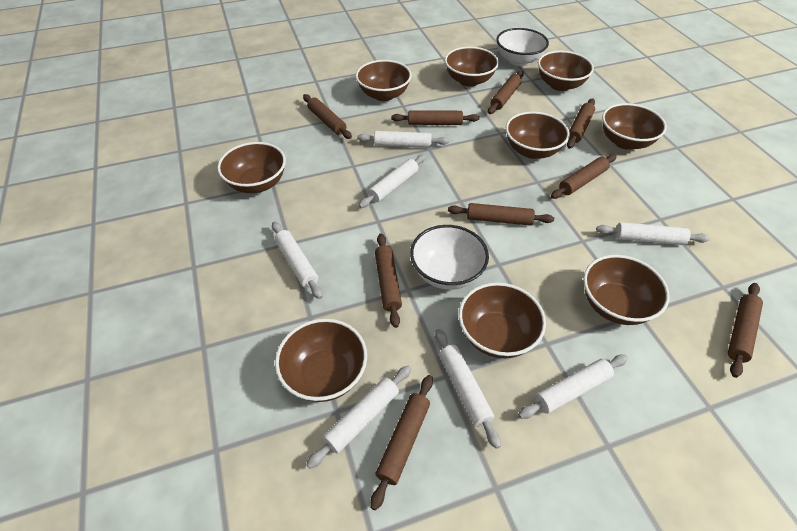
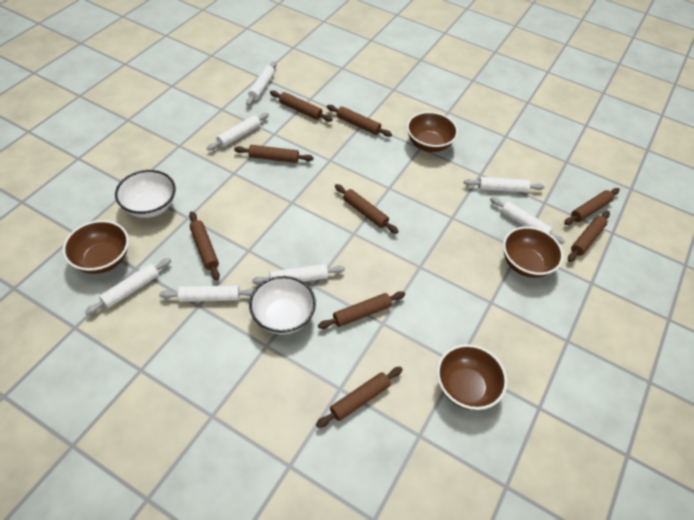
brown bowl: 9 -> 4

